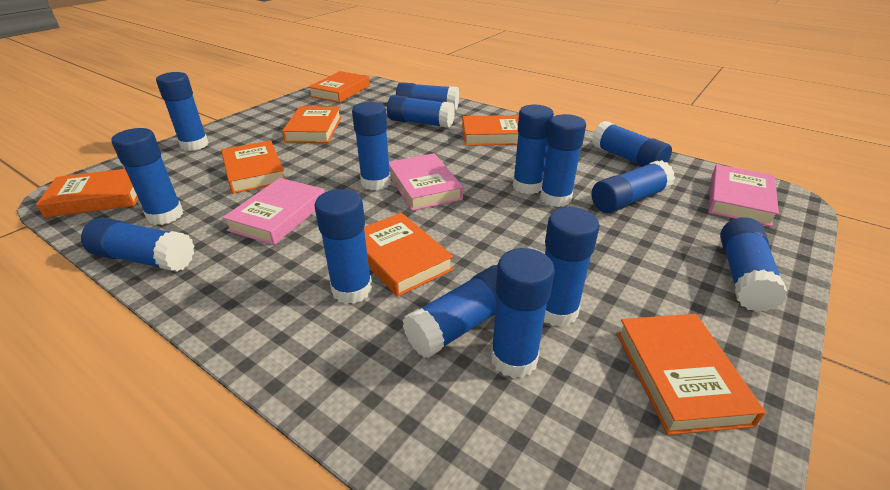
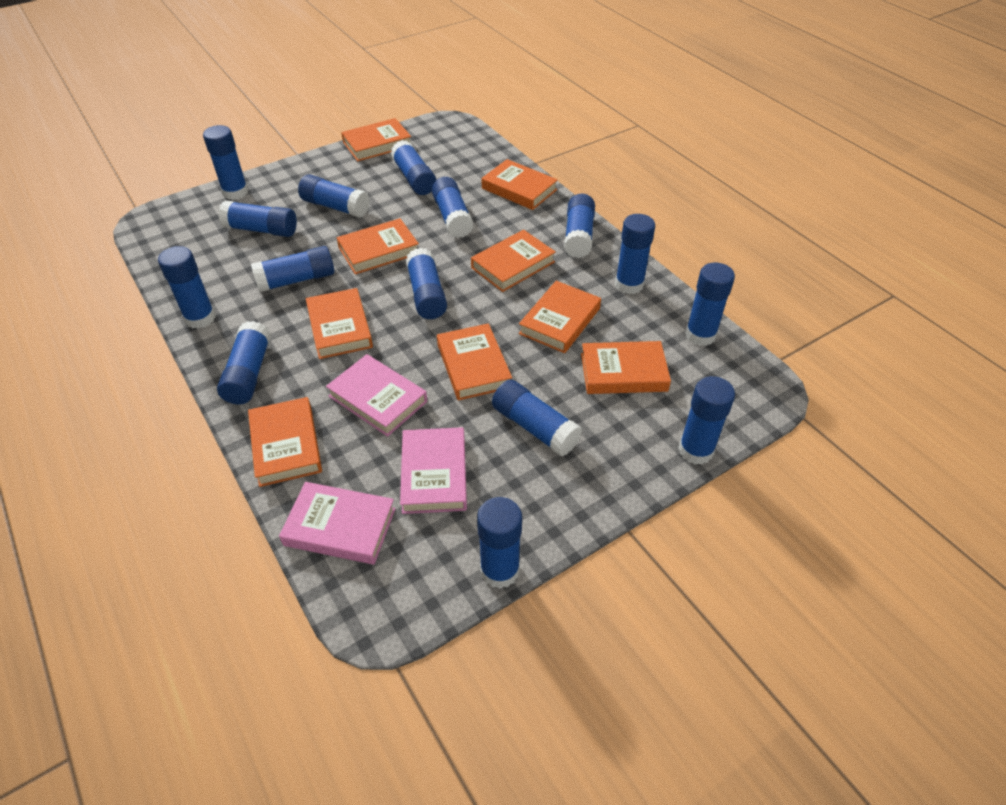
orange book: 7 -> 9

